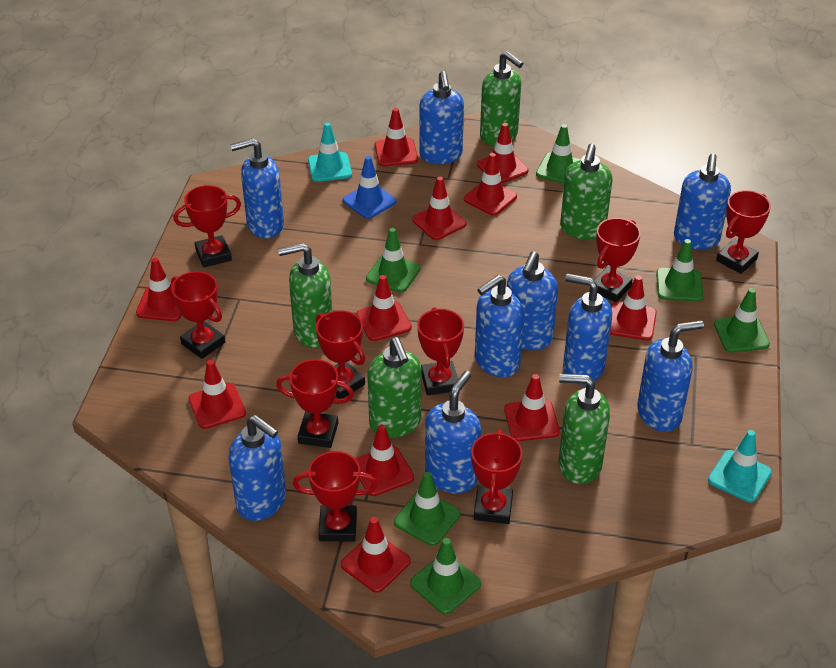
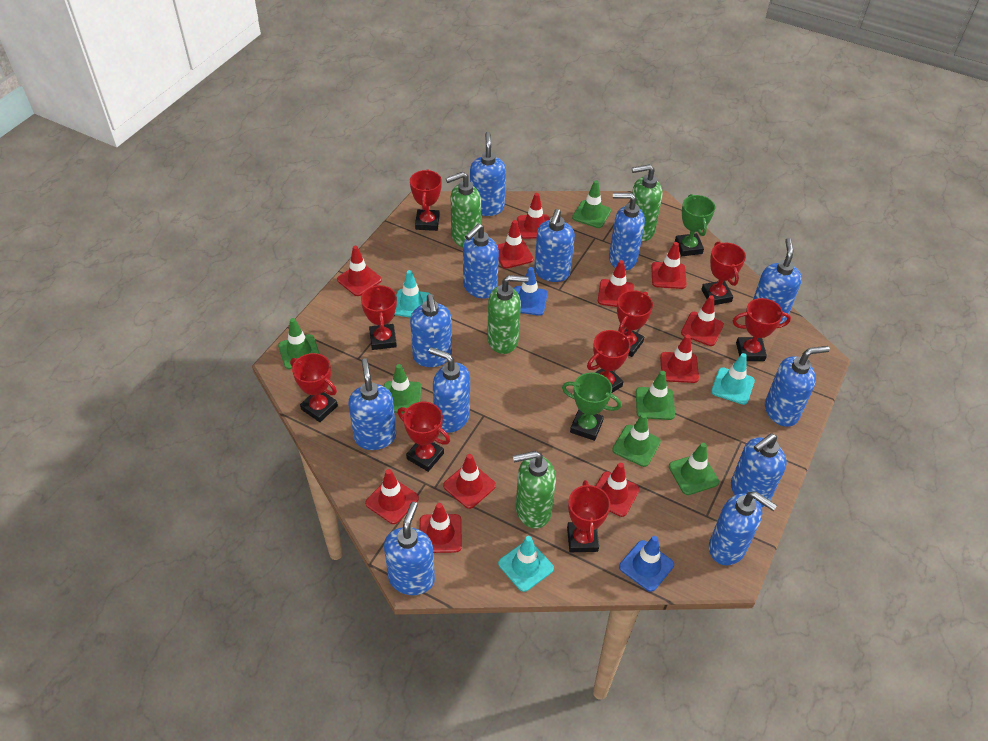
blue soap dispenser: 9 -> 12
blue traffic cone: 1 -> 2
green soap dispenser: 5 -> 4
green trophy: 0 -> 2
turquoise traffic cone: 2 -> 3

